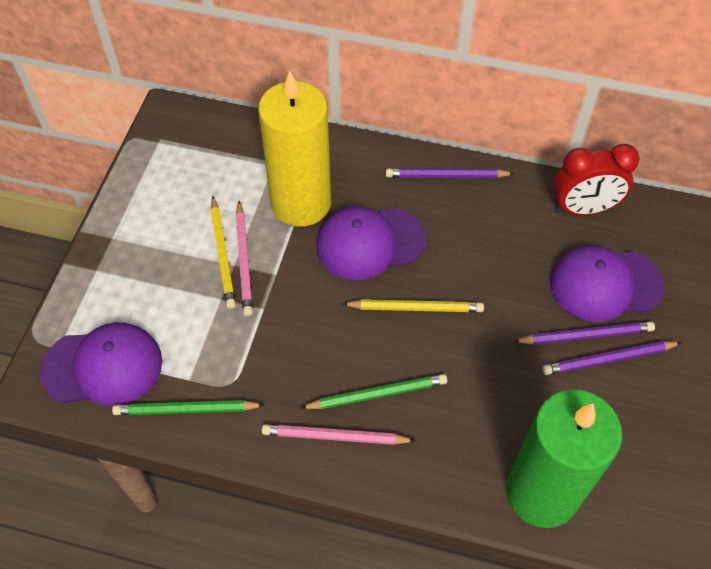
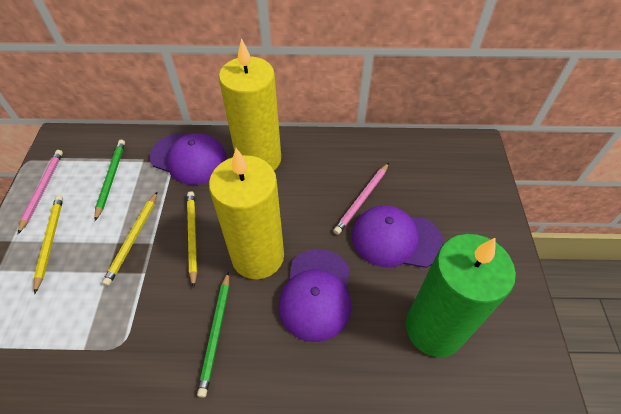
purple pencil: 3 -> 0
red clock: 1 -> 0
yellow candle: 1 -> 2
yellow pencil: 2 -> 3

